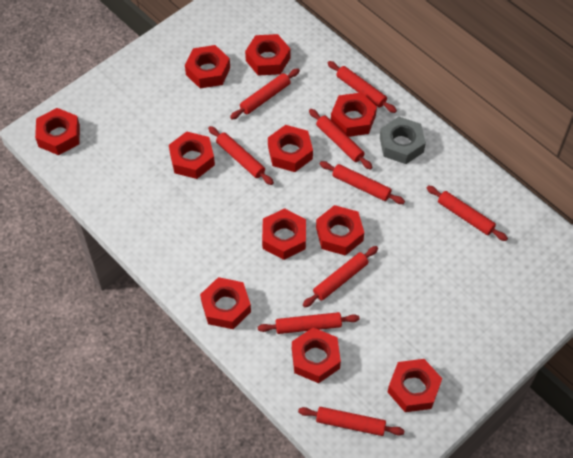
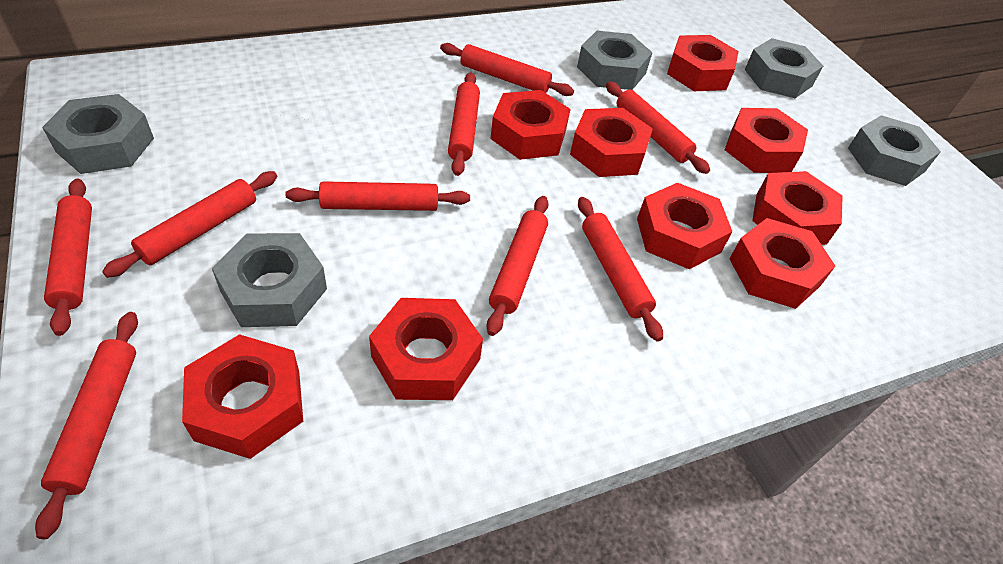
grey nut: 1 -> 5
red nut: 11 -> 9

